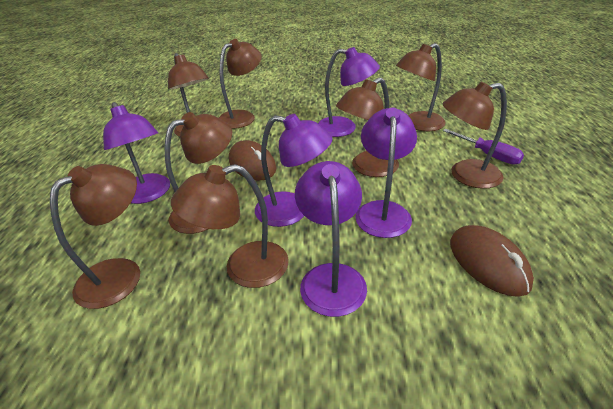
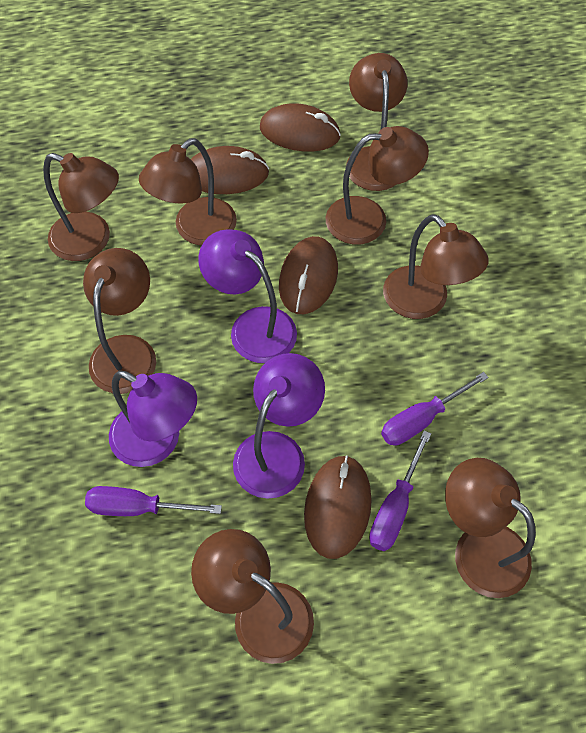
brown mouse: 2 -> 4
purple lamp: 5 -> 3
purple screwdriver: 1 -> 3

